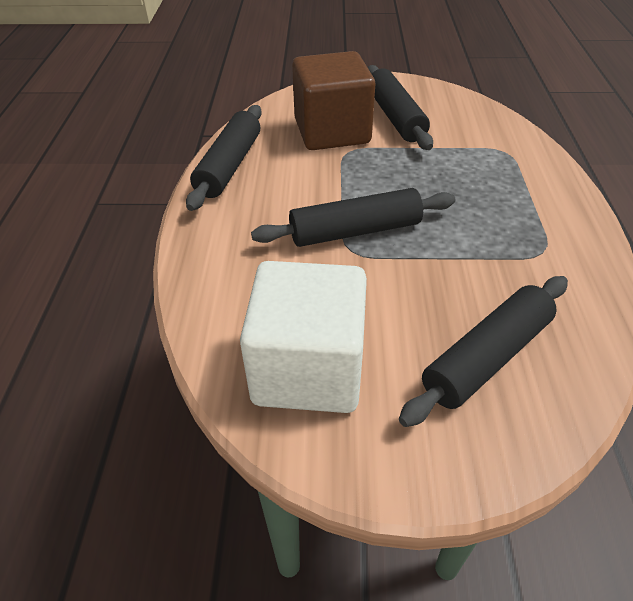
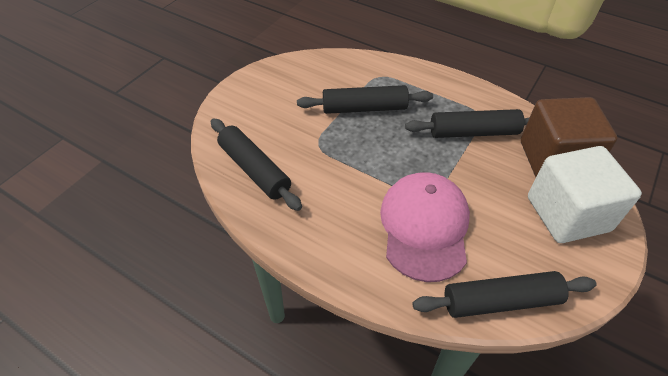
pink cap: 0 -> 1

